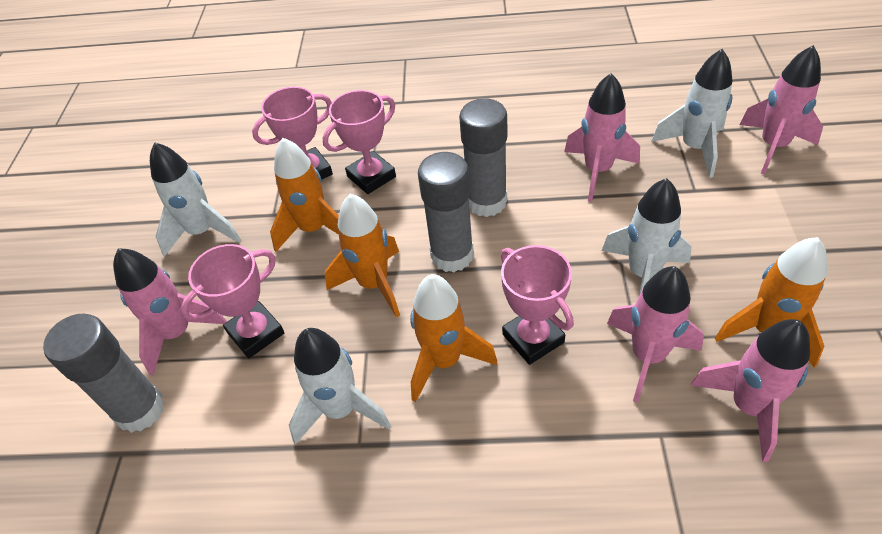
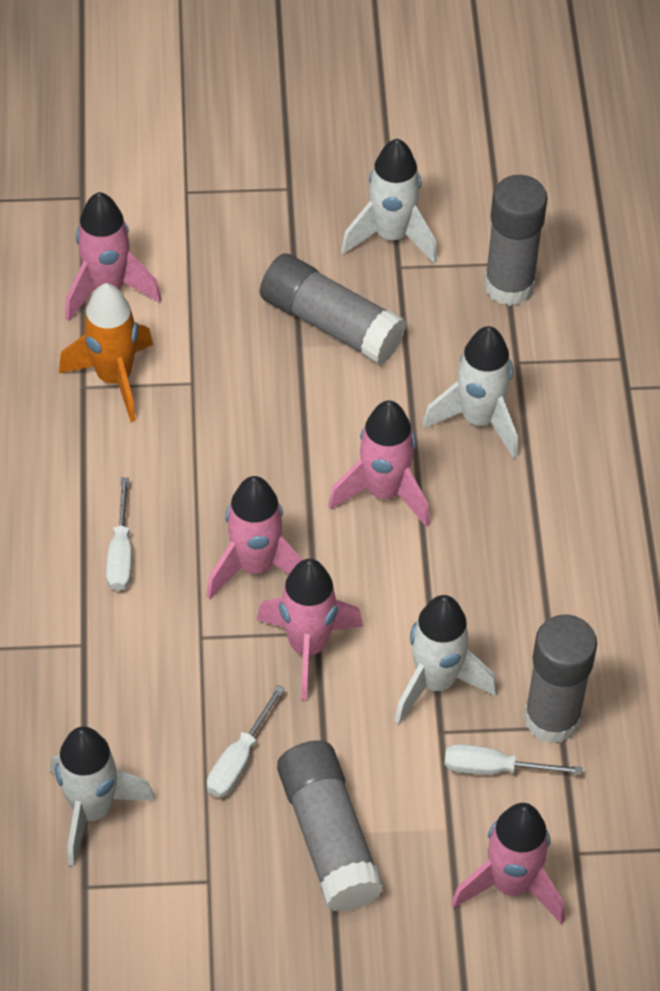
grey glue stick: 3 -> 4
orange rocket: 4 -> 1
pink trophy: 4 -> 0
white screwdriver: 0 -> 3

